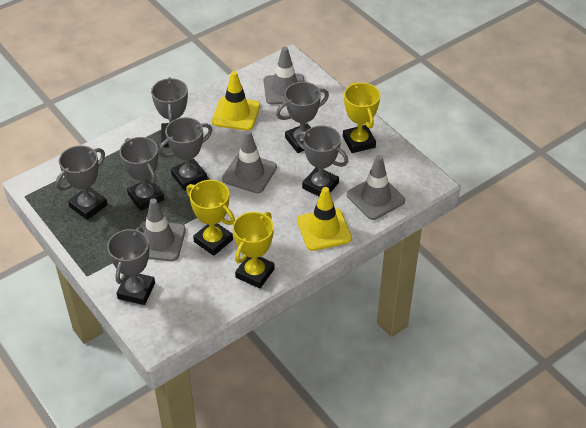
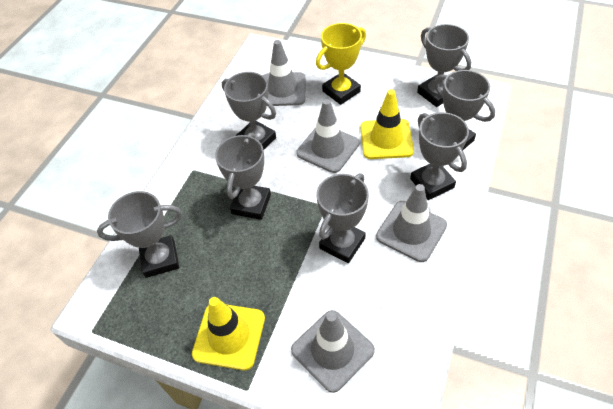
yellow trophy: 3 -> 1

